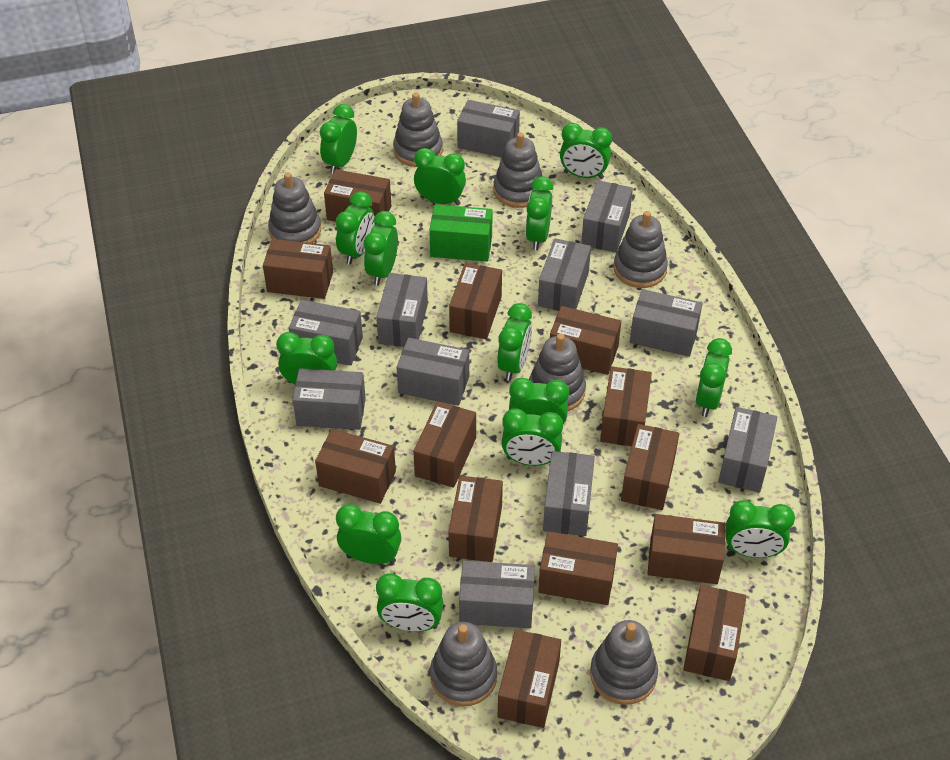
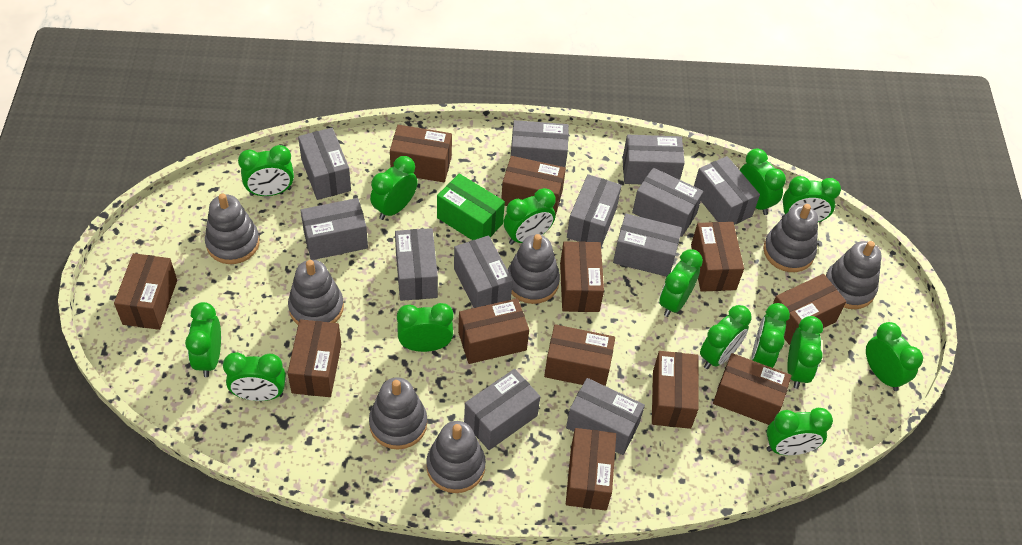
brown box: 13 -> 12
grey box: 11 -> 12

